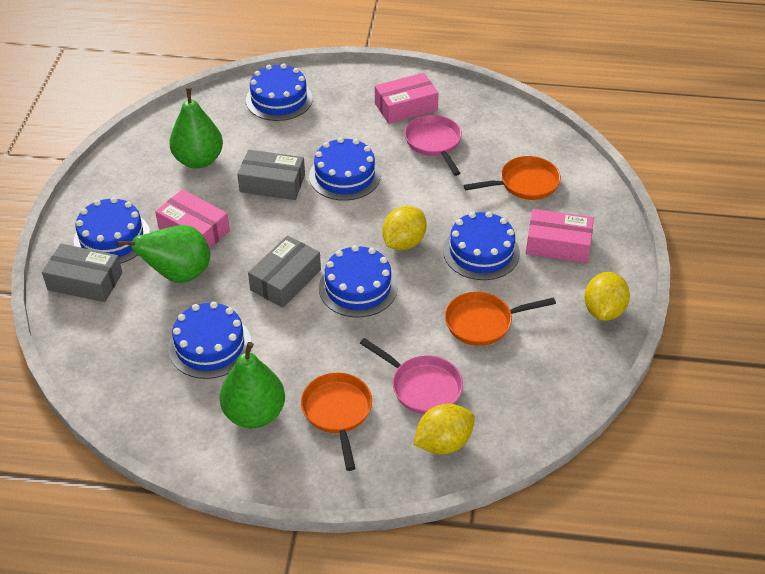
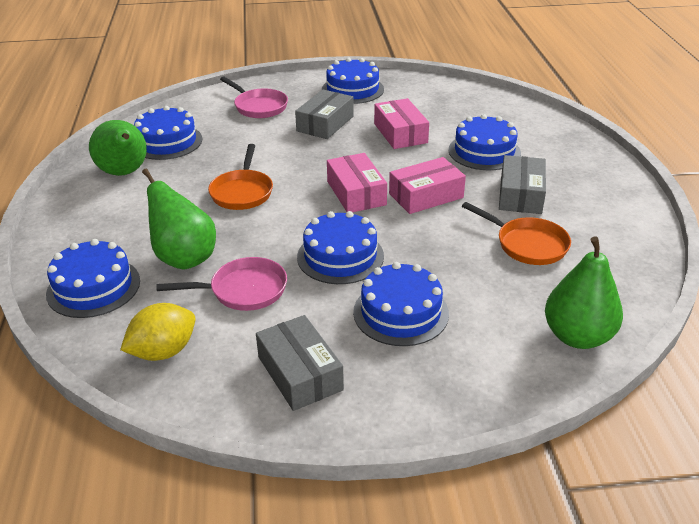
orange pan: 3 -> 2
yellow lemon: 3 -> 1

